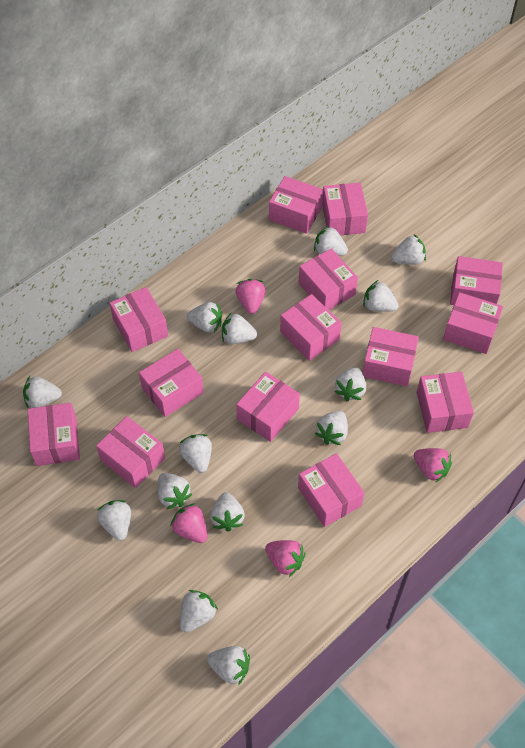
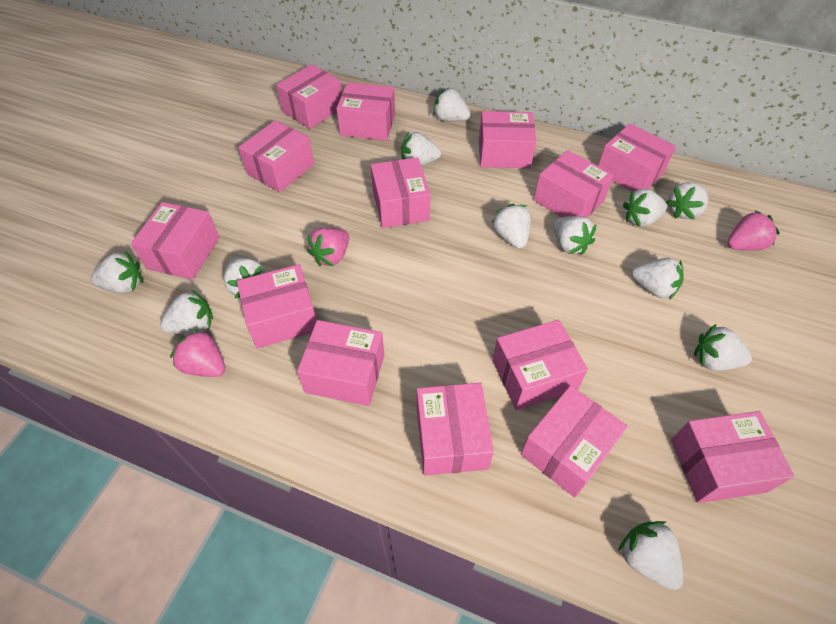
pink strawberry: 4 -> 3
white strawberry: 14 -> 12

